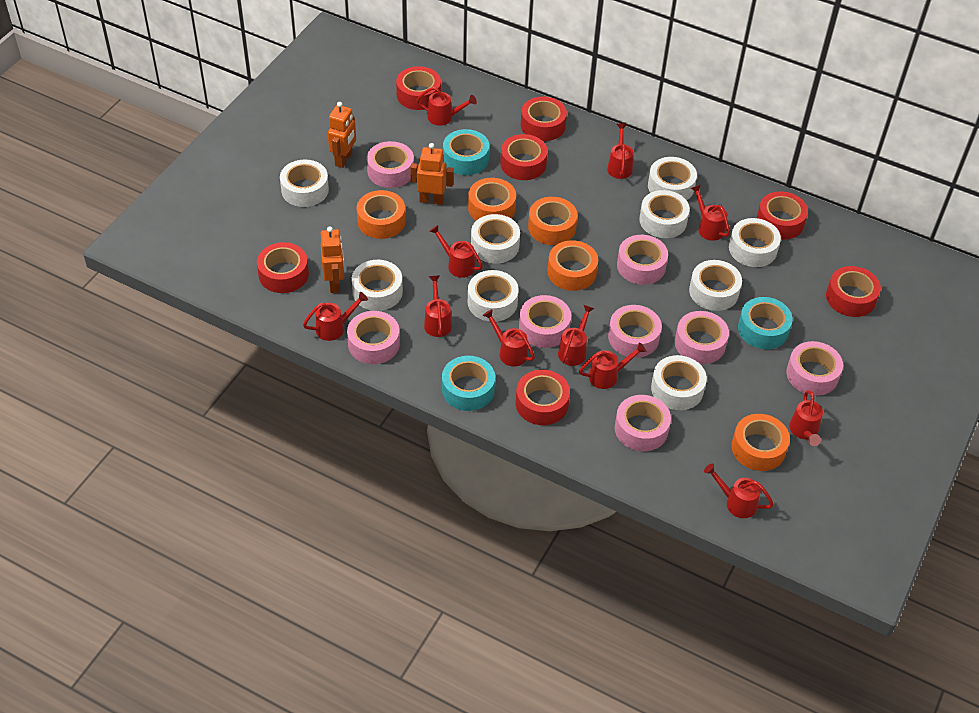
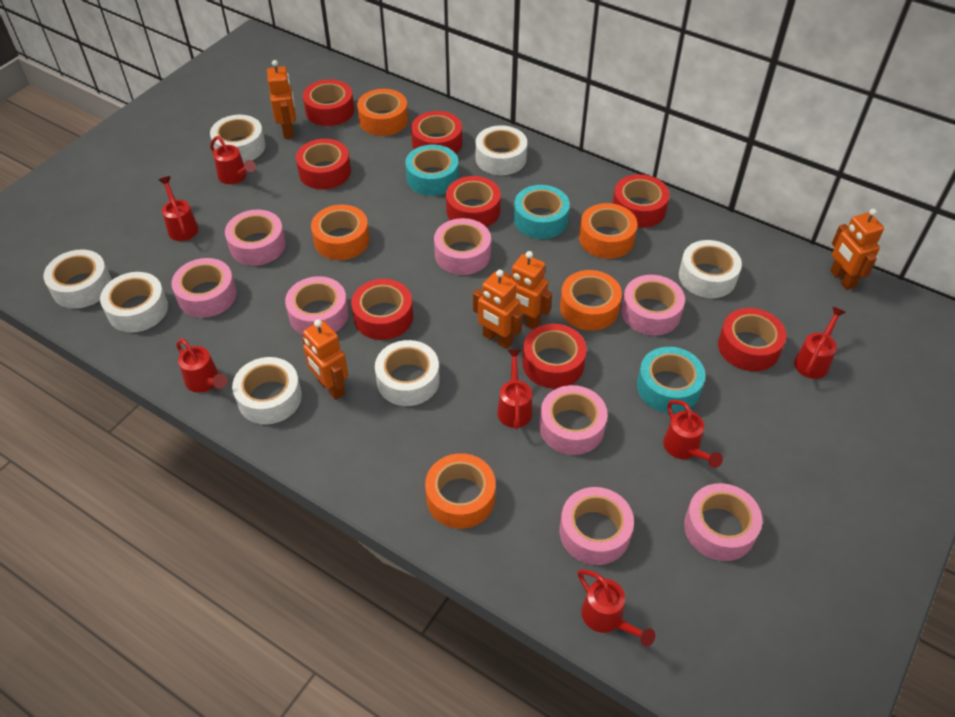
orange robot: 3 -> 5
red tape: 7 -> 8
red watering can: 11 -> 7
white tape: 9 -> 7

